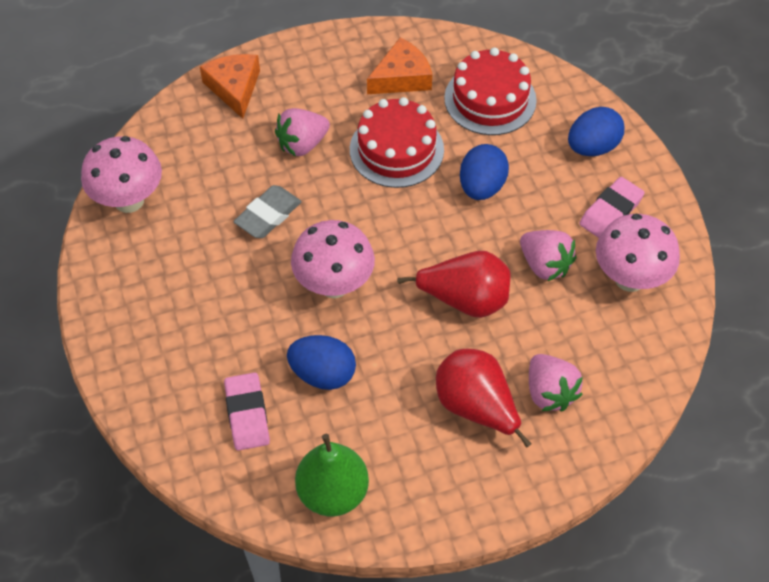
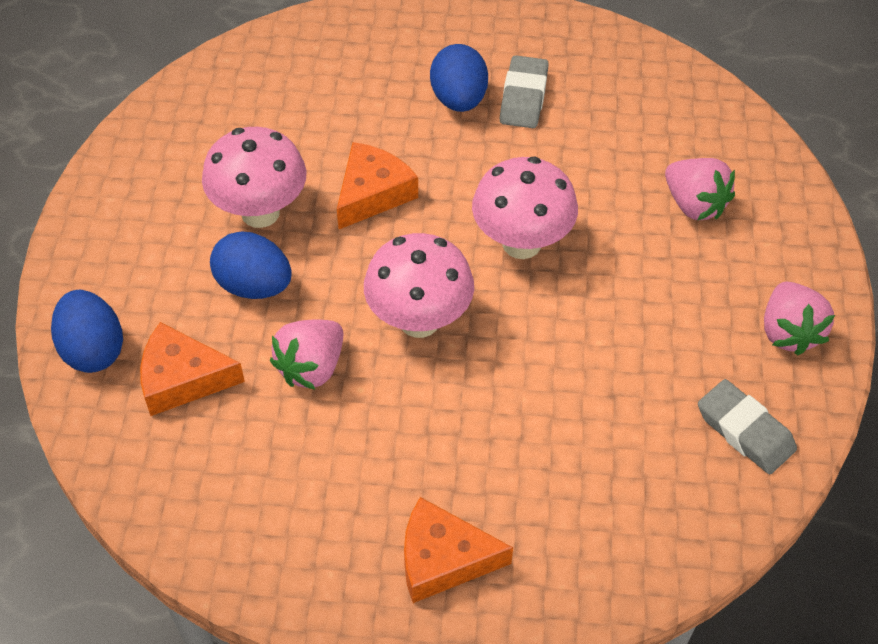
green pear: 1 -> 0
grey eraser: 1 -> 2
orange cheese: 2 -> 3
pink eraser: 2 -> 0
red cake: 2 -> 0
red pear: 2 -> 0

